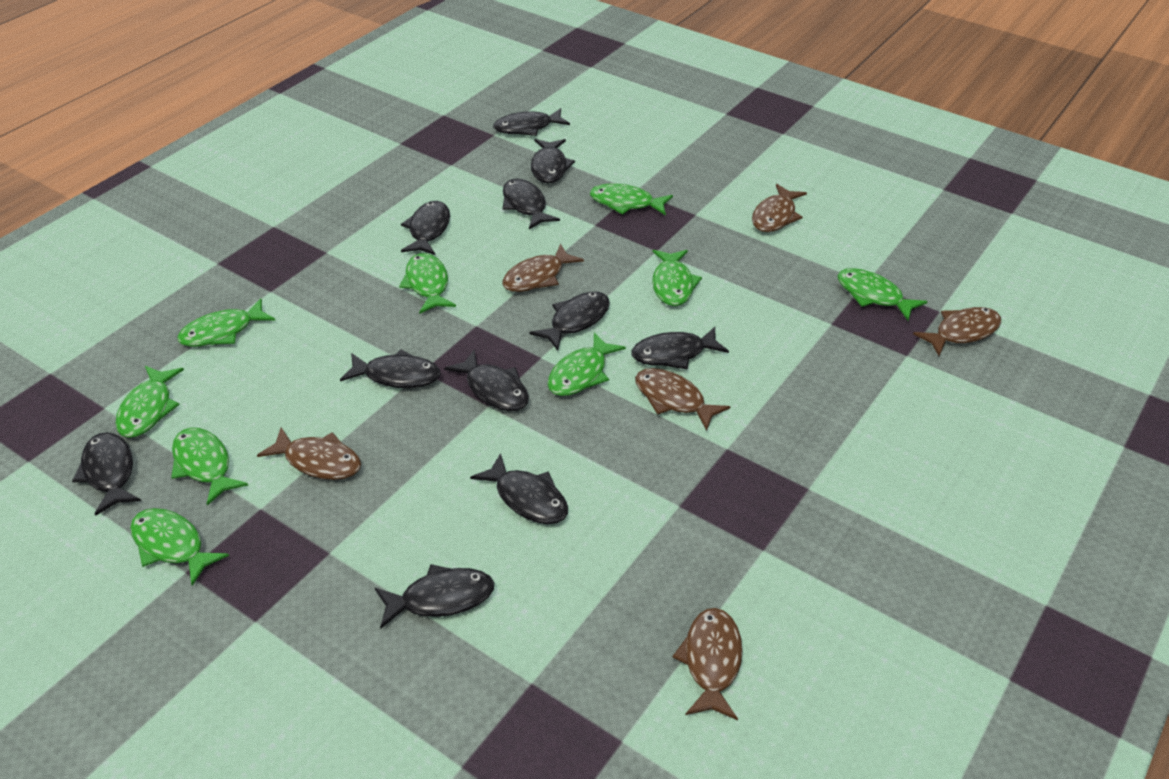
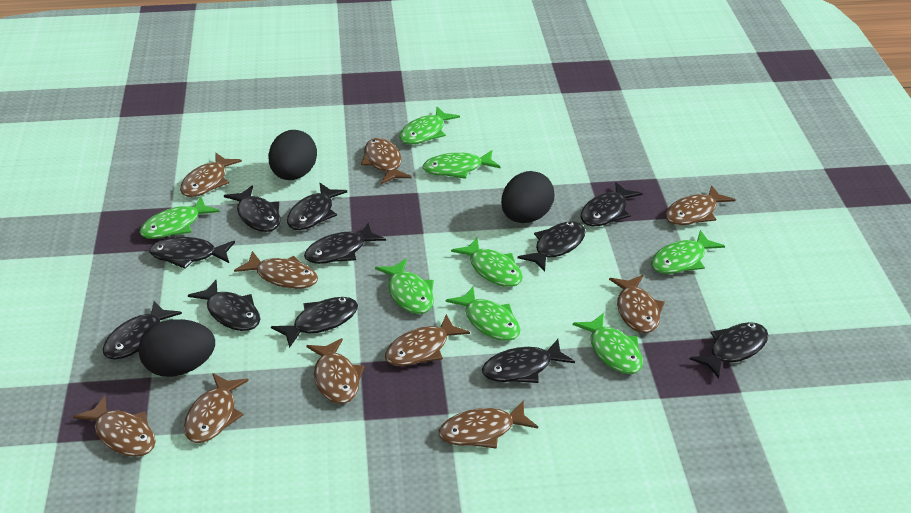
black egg: 0 -> 3
brown fish: 6 -> 10
green fish: 9 -> 8

